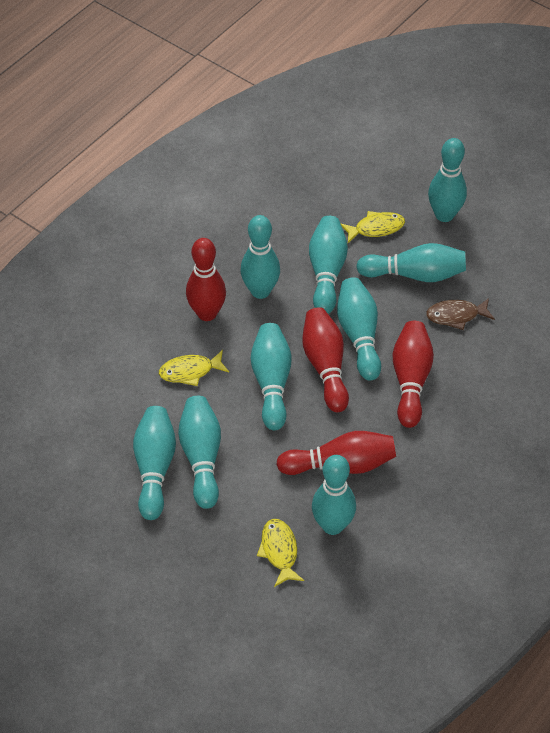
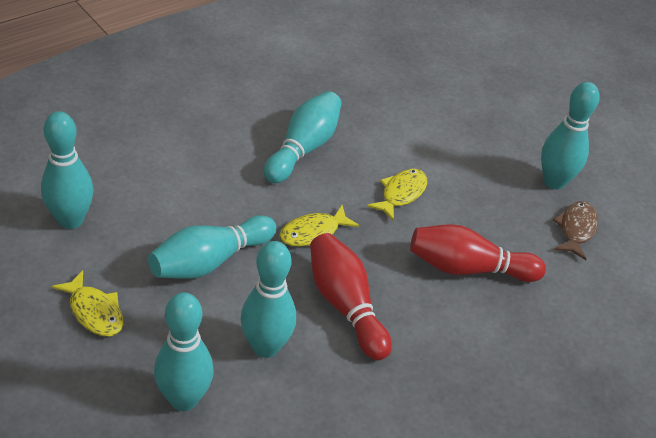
red bowling pin: 4 -> 2
turquoise bowling pin: 9 -> 6

